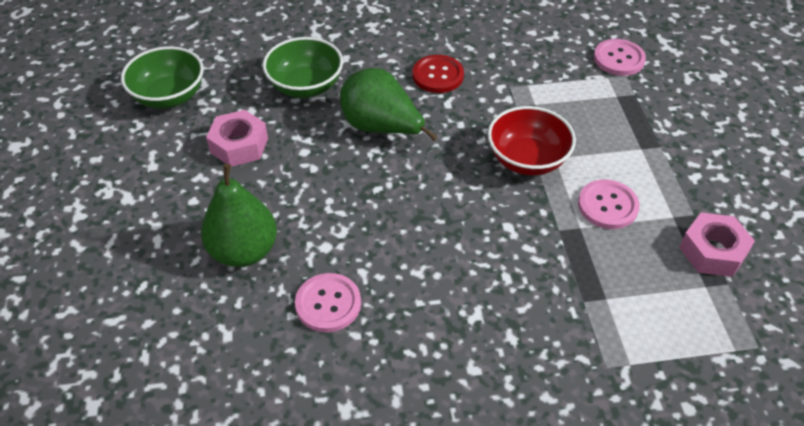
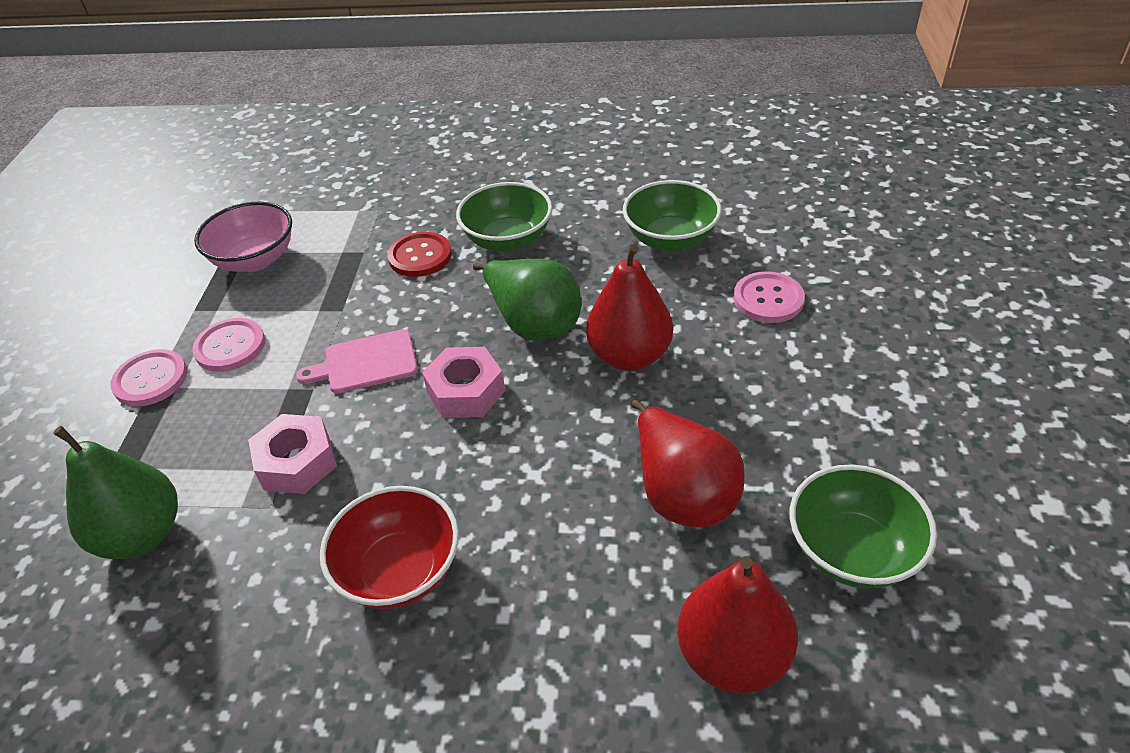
green bowl: 2 -> 3
pink bowl: 0 -> 1
pink cutting board: 0 -> 1
red pear: 0 -> 3

